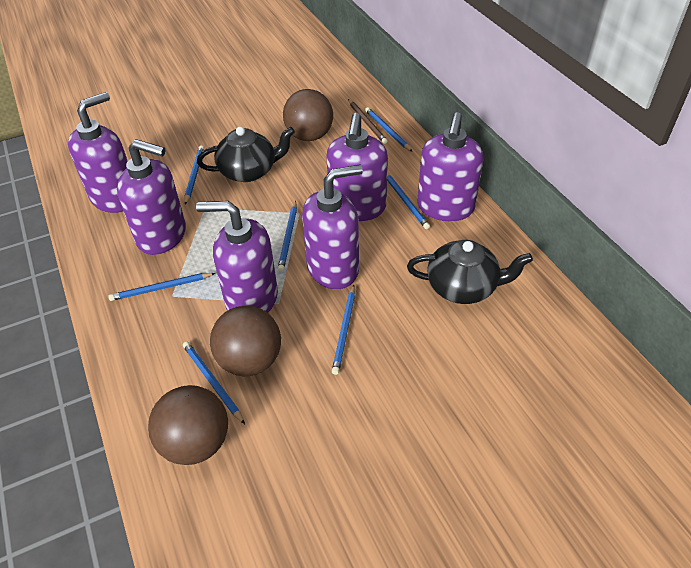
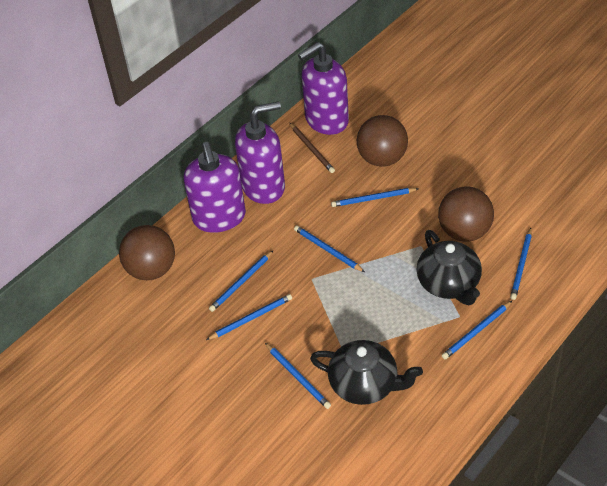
purple soap dispenser: 6 -> 3

